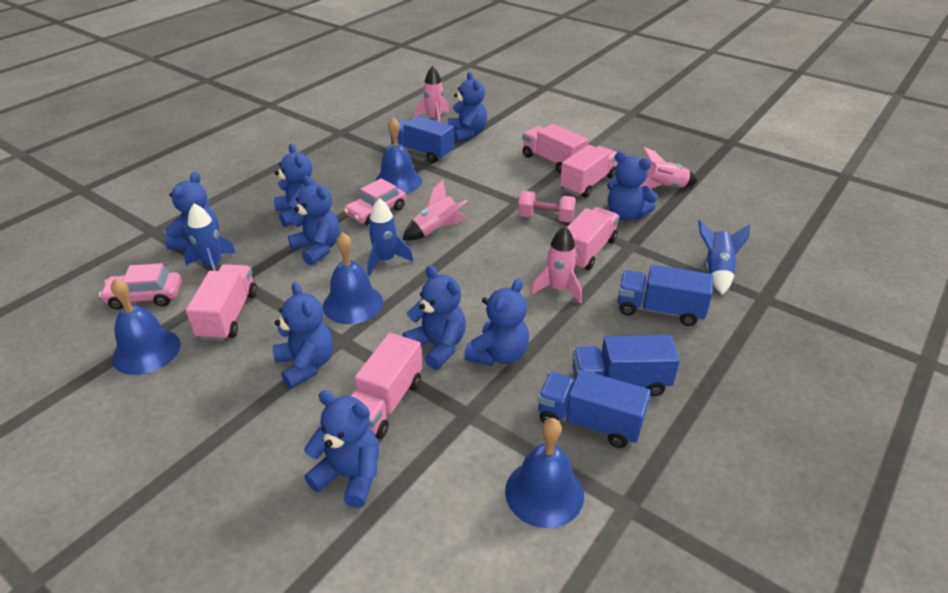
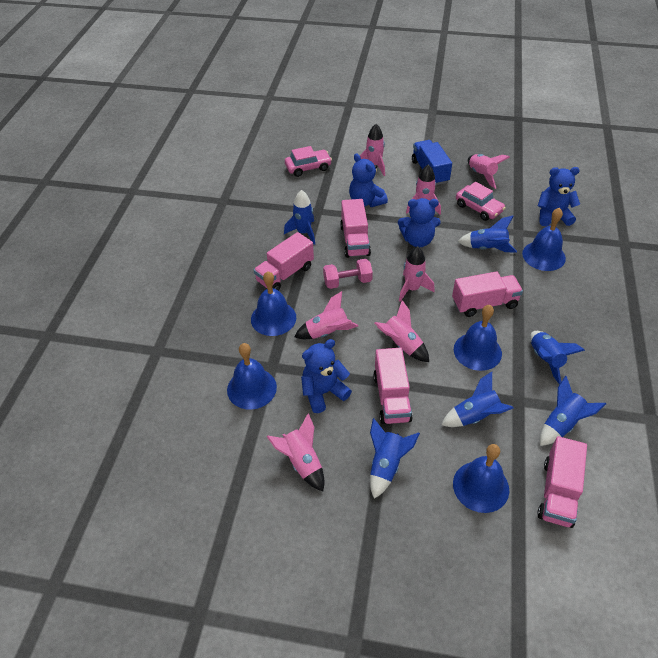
blue bell: 4 -> 5
blue rocket: 3 -> 6
blue teddy bear: 9 -> 4
blue truck: 4 -> 1
pink rocket: 4 -> 7

